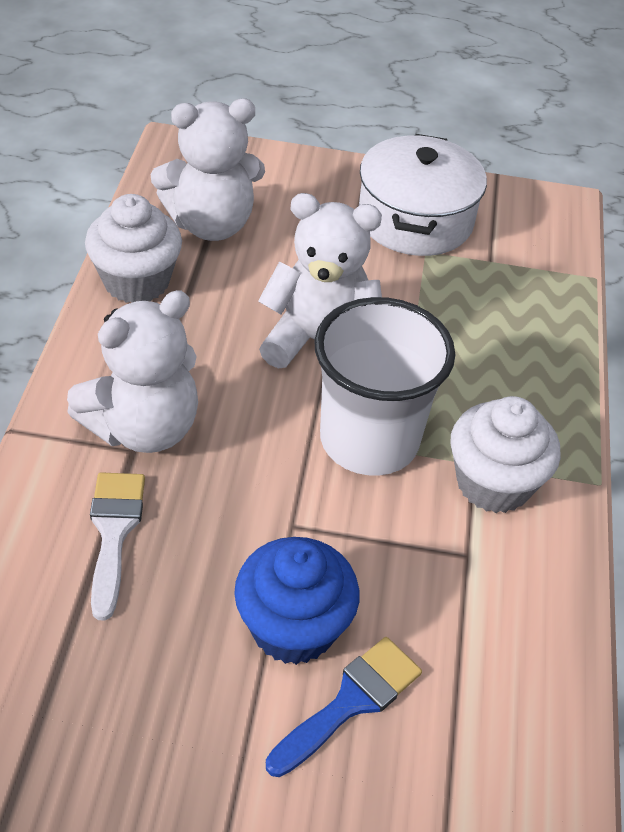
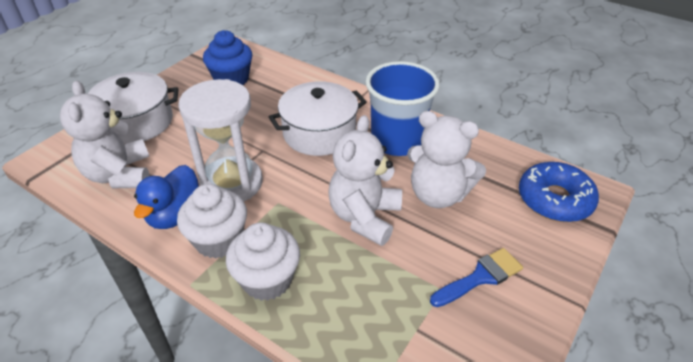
blue cup: 0 -> 1
blue donut: 0 -> 1
blue duck: 0 -> 1
white brush: 1 -> 0
white cup: 1 -> 0
white hourglass: 0 -> 1
white pot: 1 -> 2

